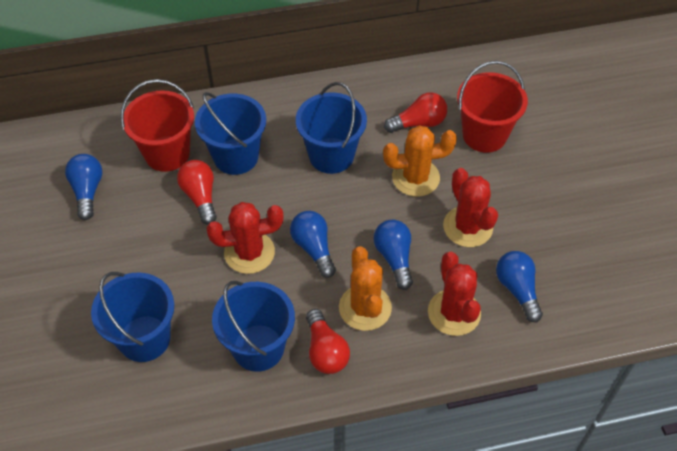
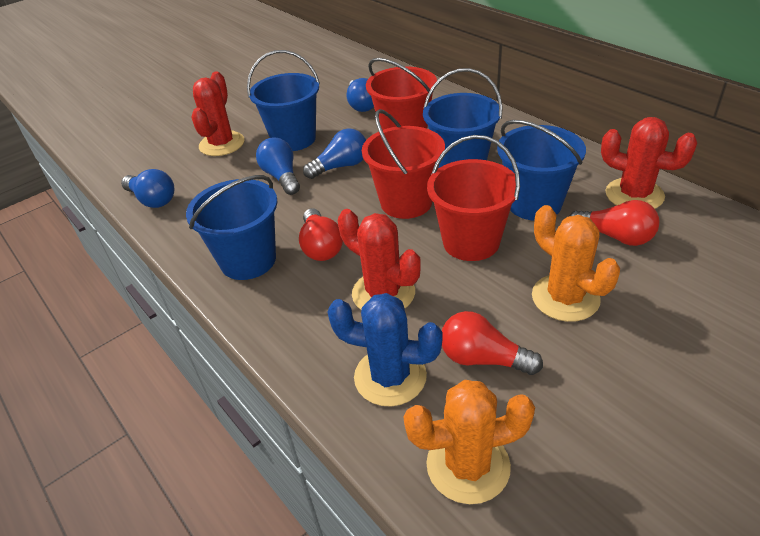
blue cactus: 0 -> 1
red bucket: 2 -> 3

